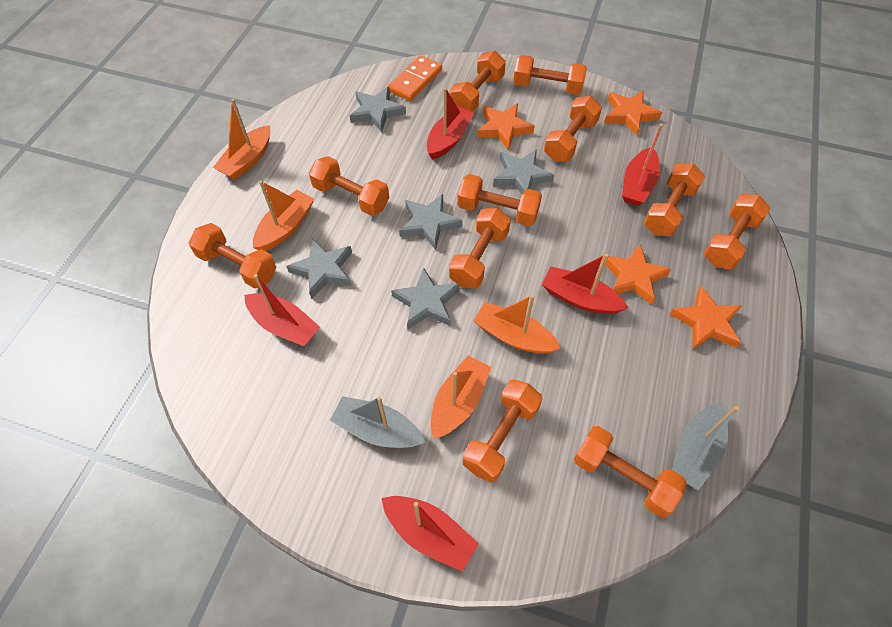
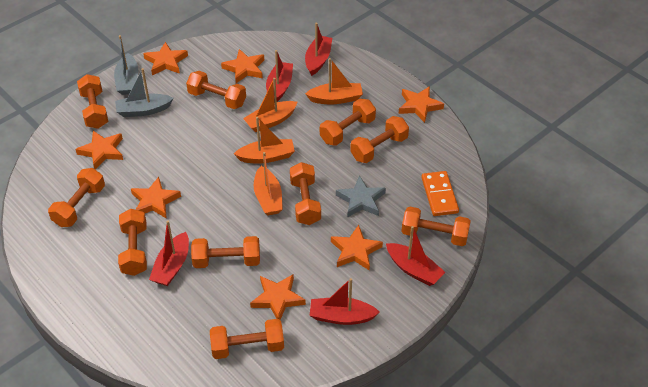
grey star: 5 -> 1
orange dumbbell: 11 -> 10
orange star: 4 -> 7

